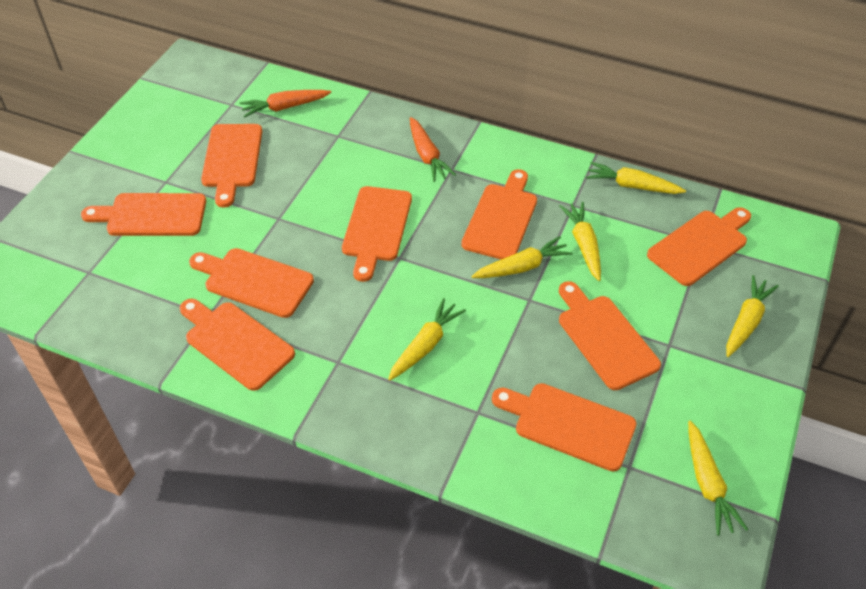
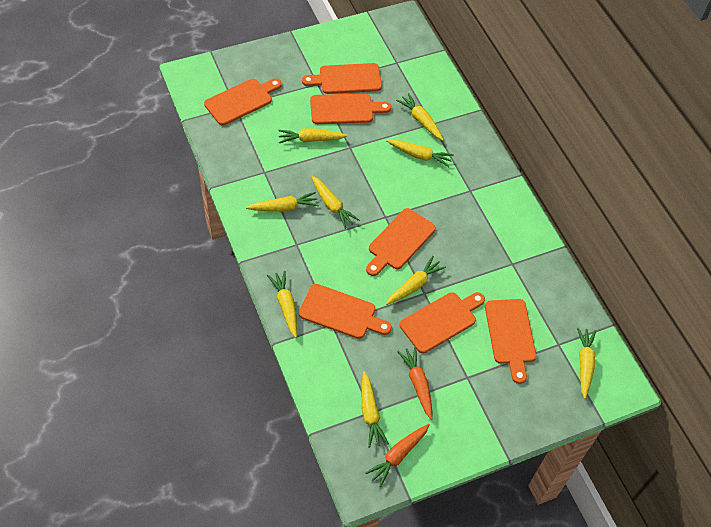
orange cutting board: 9 -> 7
yellow carrot: 6 -> 9

